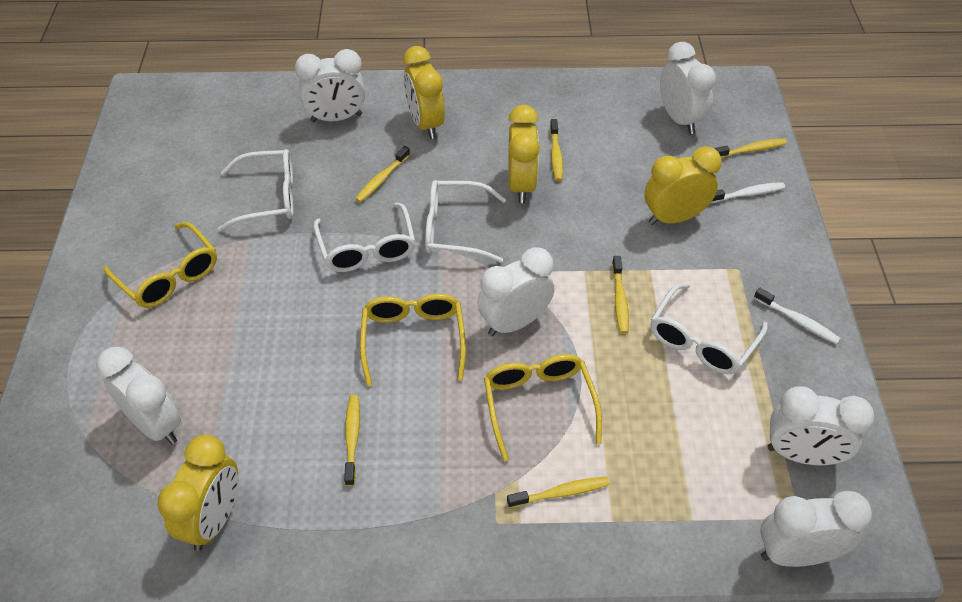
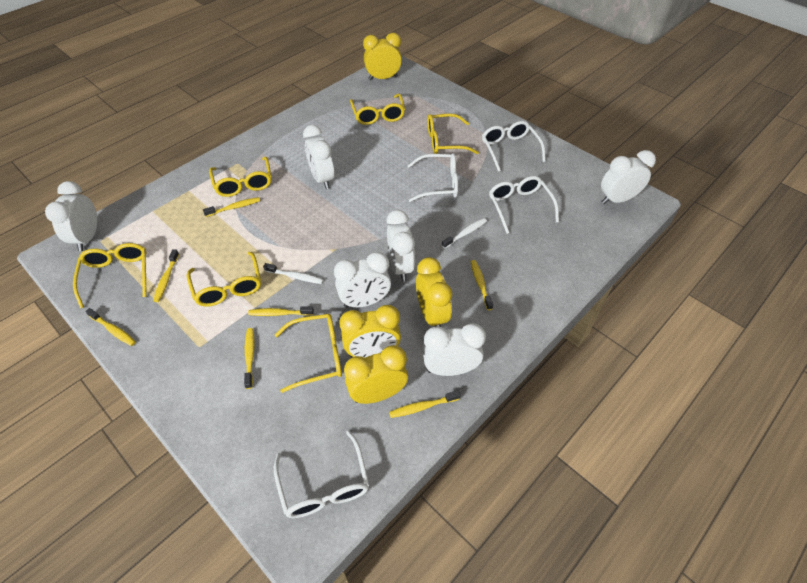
yellow glasses: 3 -> 6
yellow toothbrush: 6 -> 7

